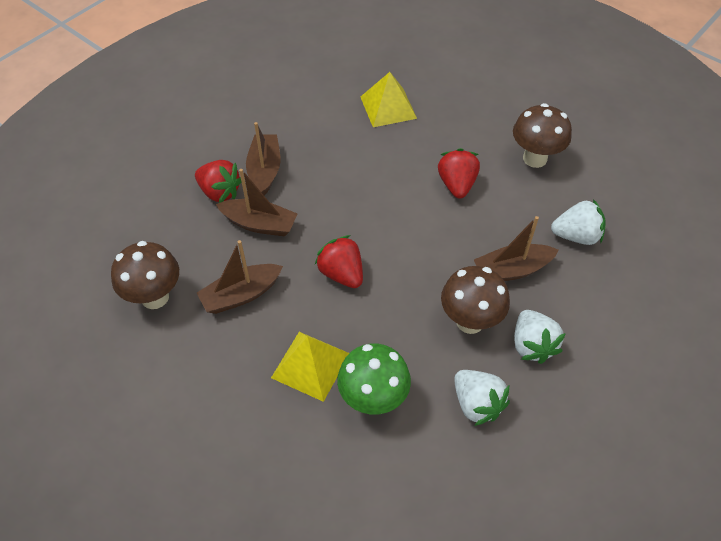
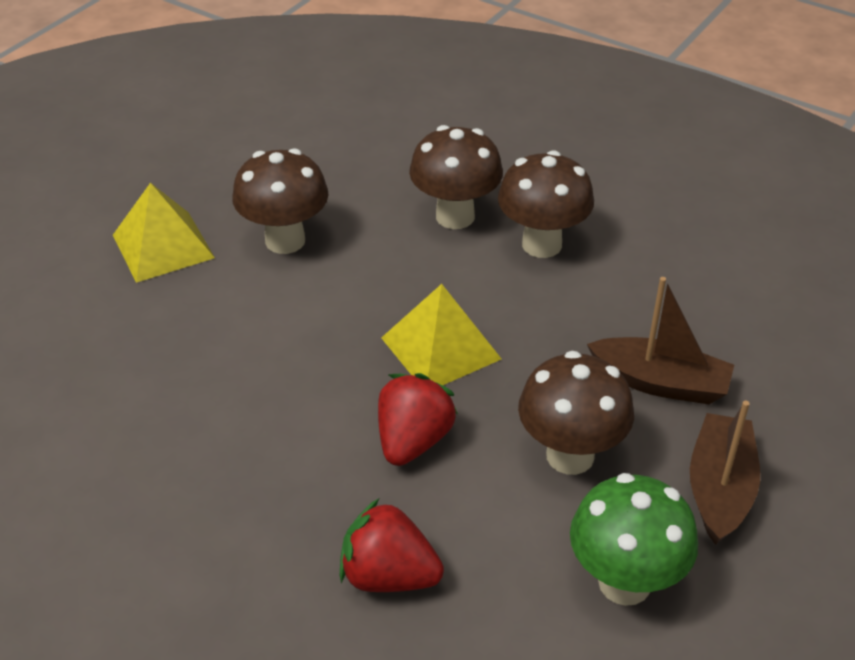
brown boat: 4 -> 2
brown mushroom: 3 -> 4
red strawberry: 3 -> 2
white strawberry: 3 -> 0

